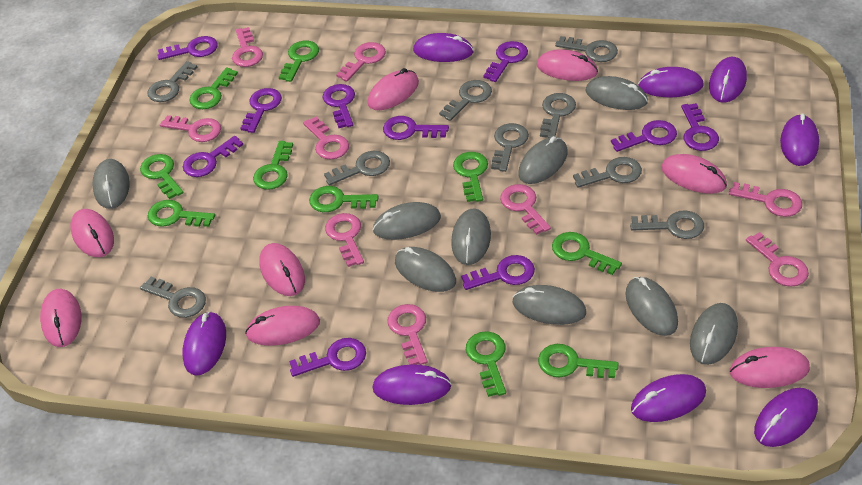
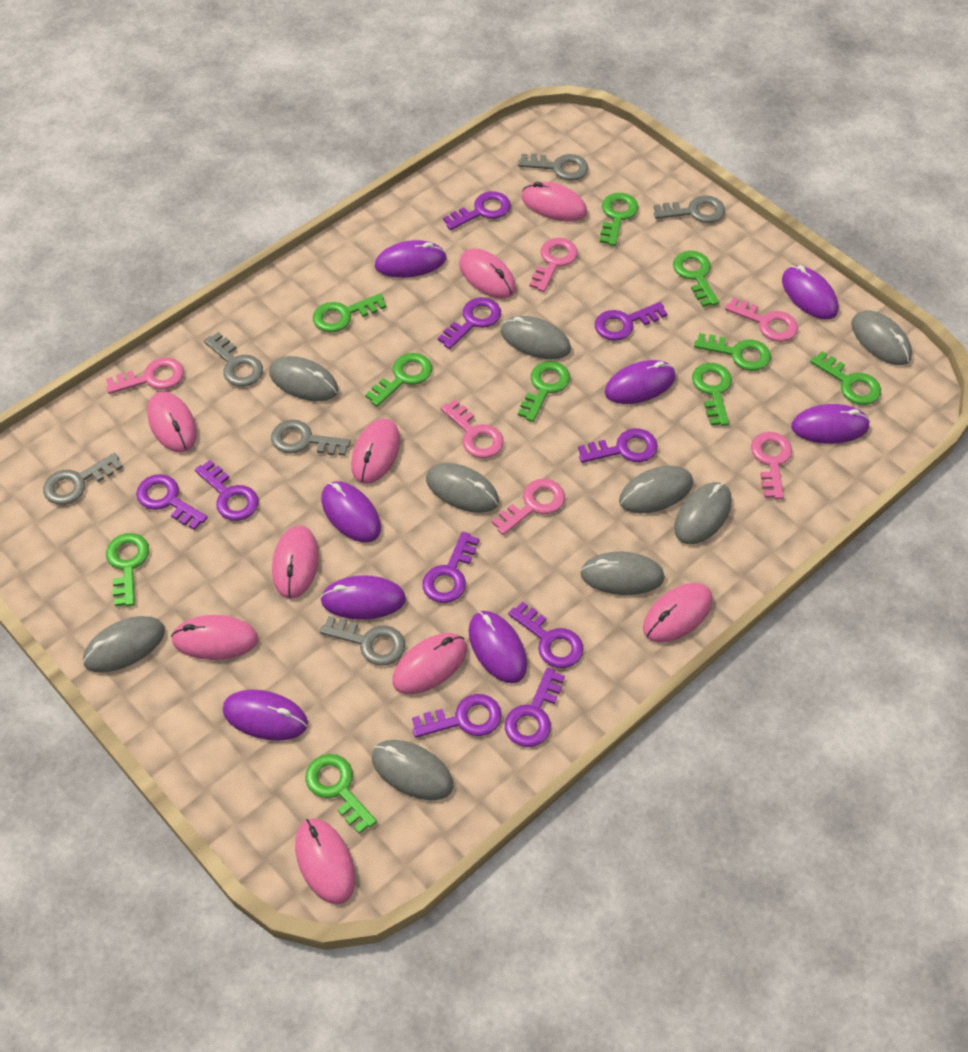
grey key: 9 -> 6
pink key: 9 -> 6
pink mouse: 8 -> 9

